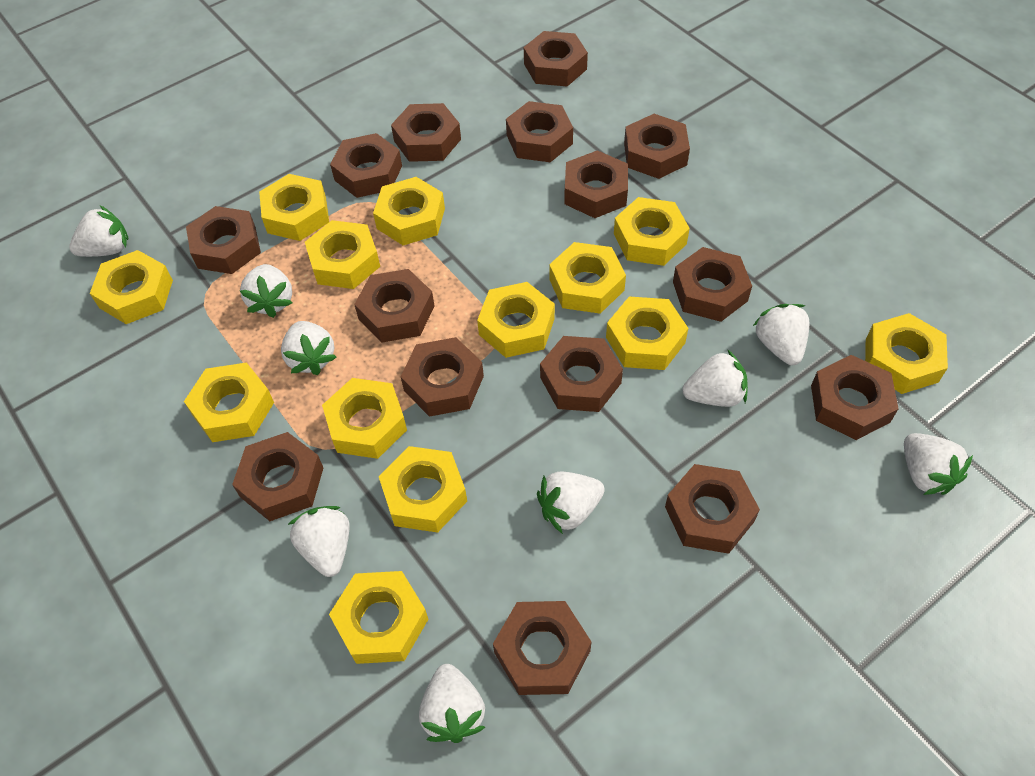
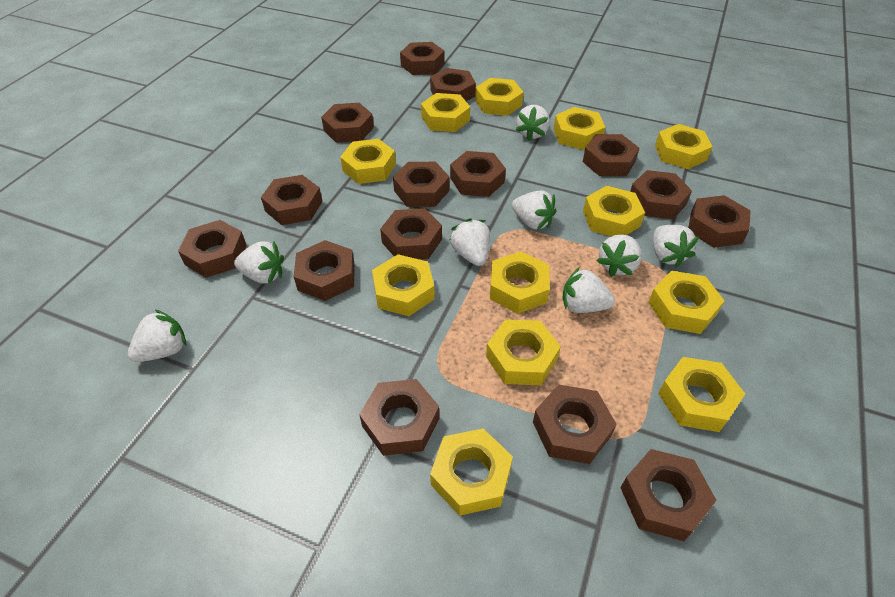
white strawberry: 9 -> 8
yellow nut: 13 -> 12

